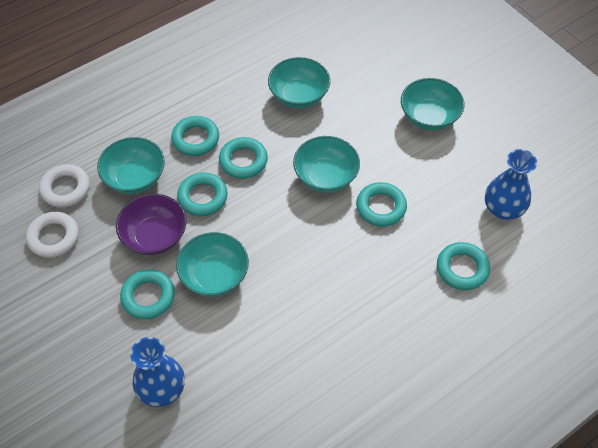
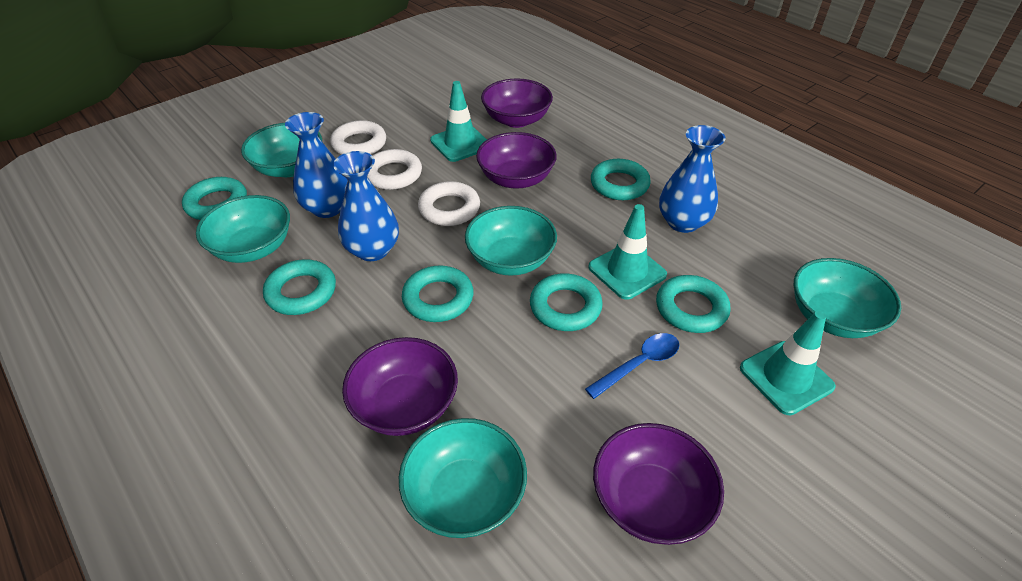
blue spoon: 0 -> 1
blue vase: 2 -> 3
purple bowl: 1 -> 4
turquoise traffic cone: 0 -> 3
white ring: 2 -> 3

